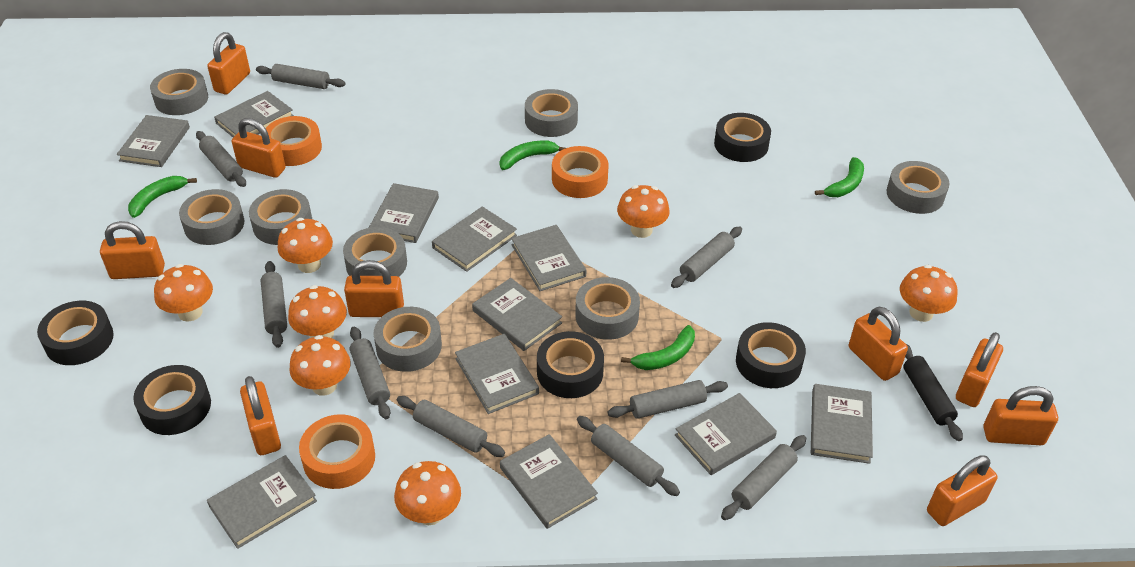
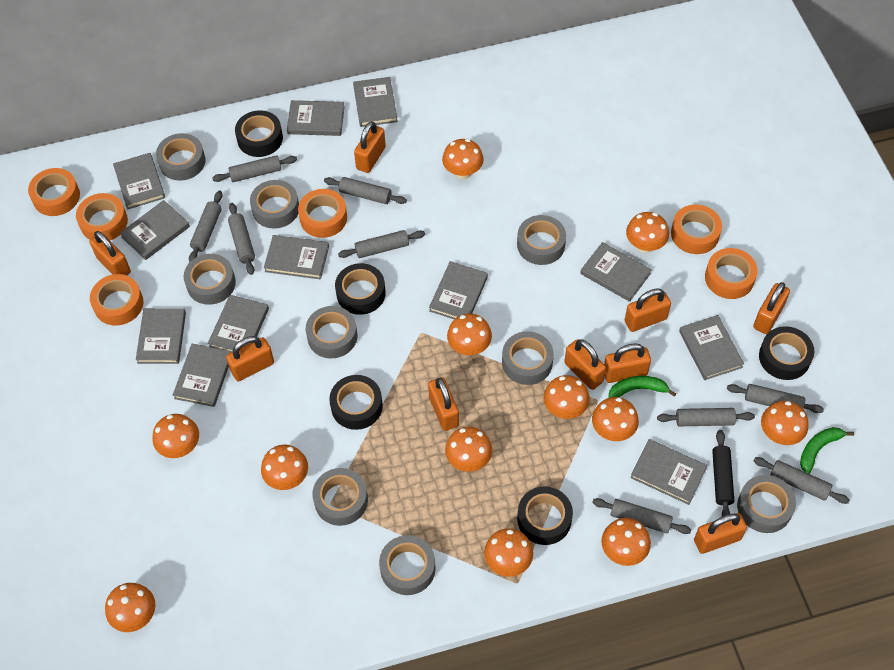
green banana: 4 -> 2
grey book: 11 -> 12
grey tape: 8 -> 9
orange mushroom: 7 -> 12
orange tape: 3 -> 6

